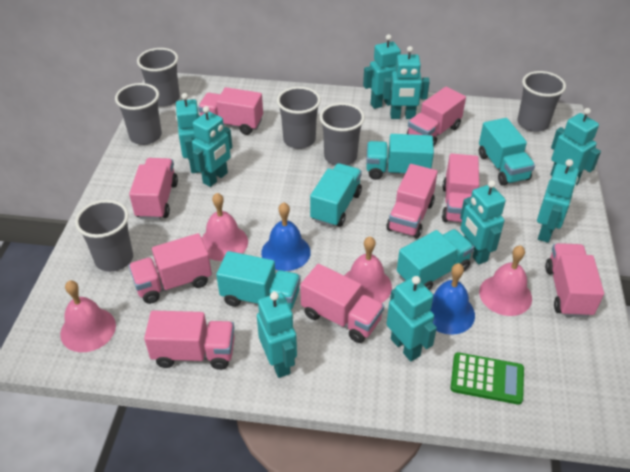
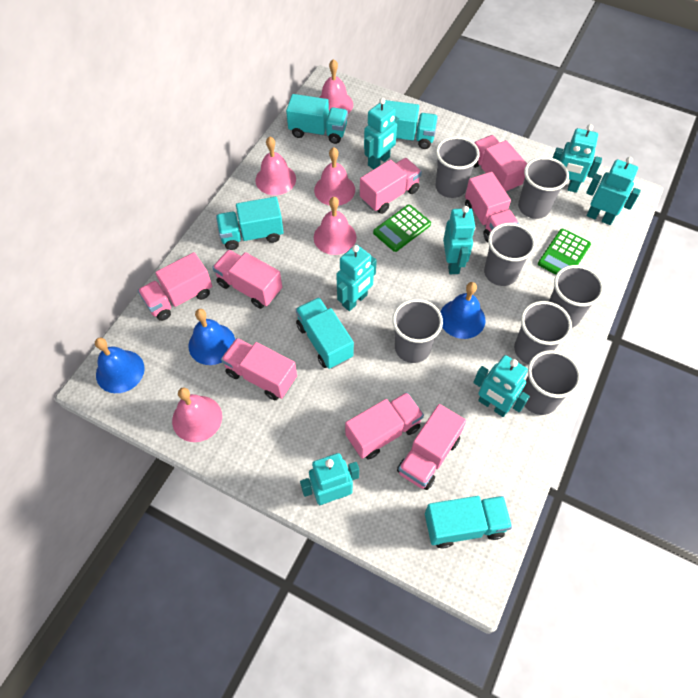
blue bell: 2 -> 3
green calculator: 1 -> 2
grey cup: 6 -> 7
pink bell: 4 -> 5
pink truck: 9 -> 8
turquoise robot: 9 -> 7

